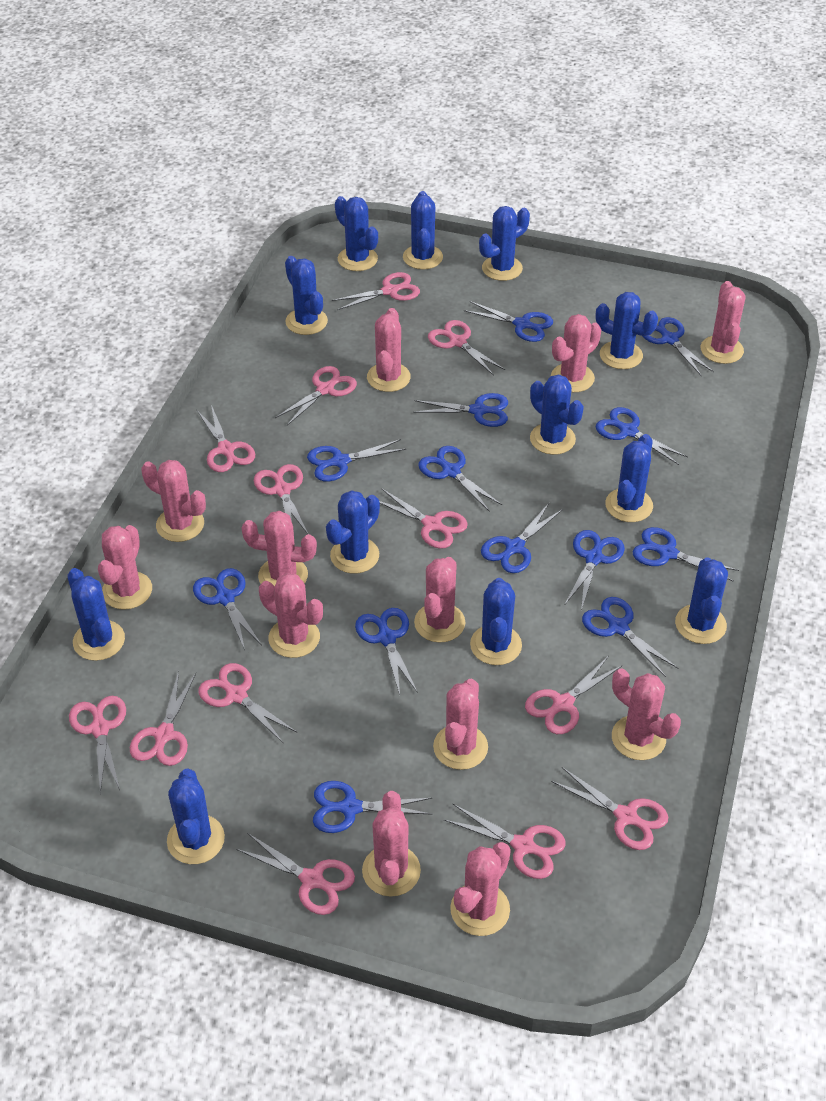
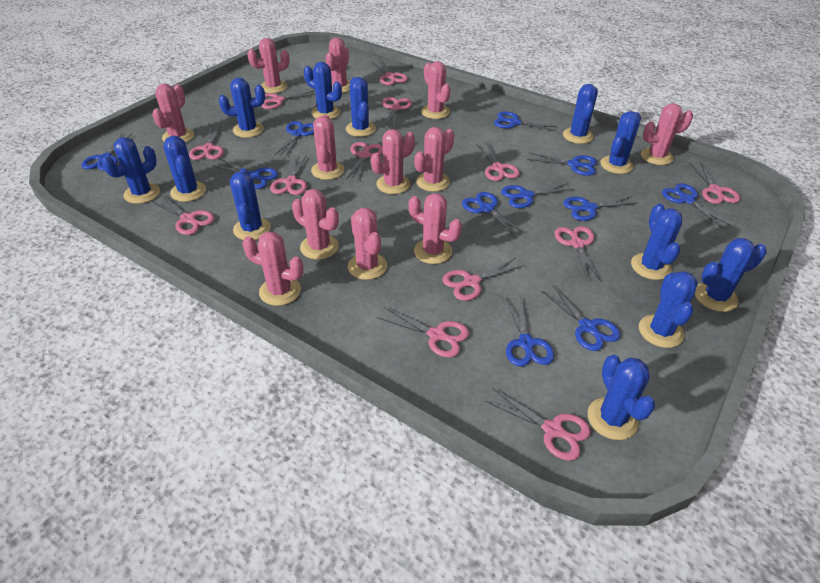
blue scissors: 13 -> 11

